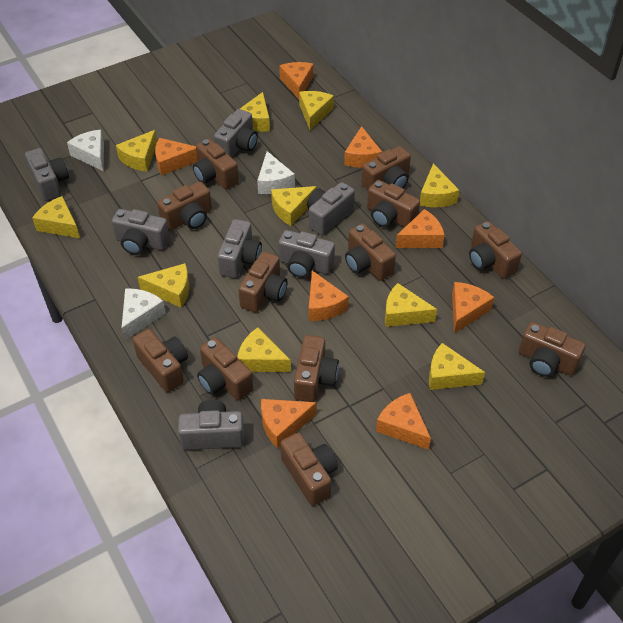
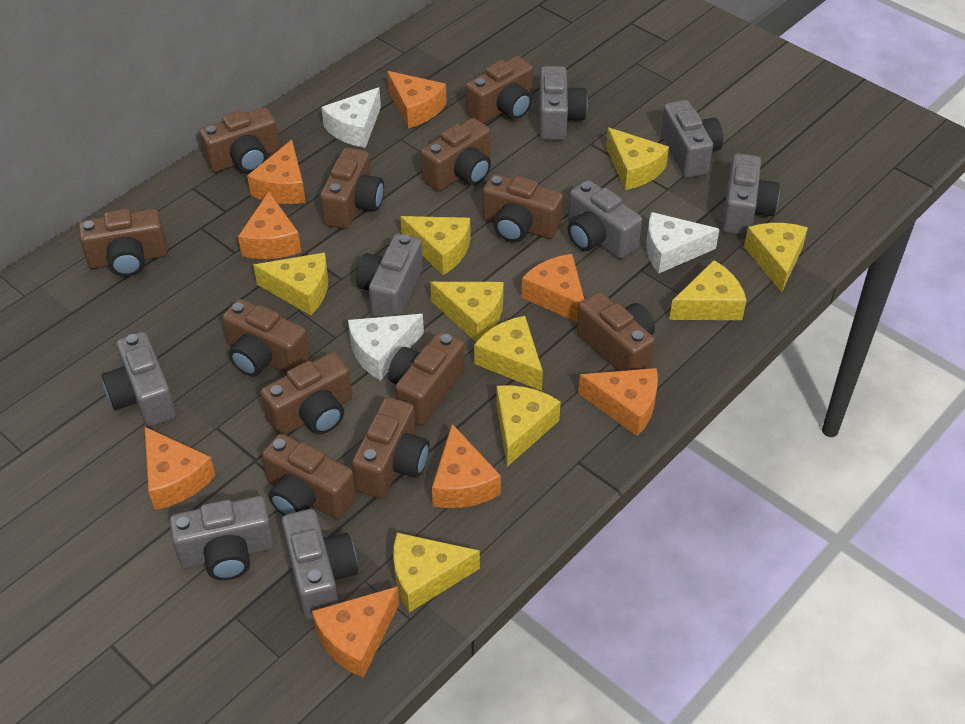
grey camera: 7 -> 8
yellow cheese: 10 -> 9

